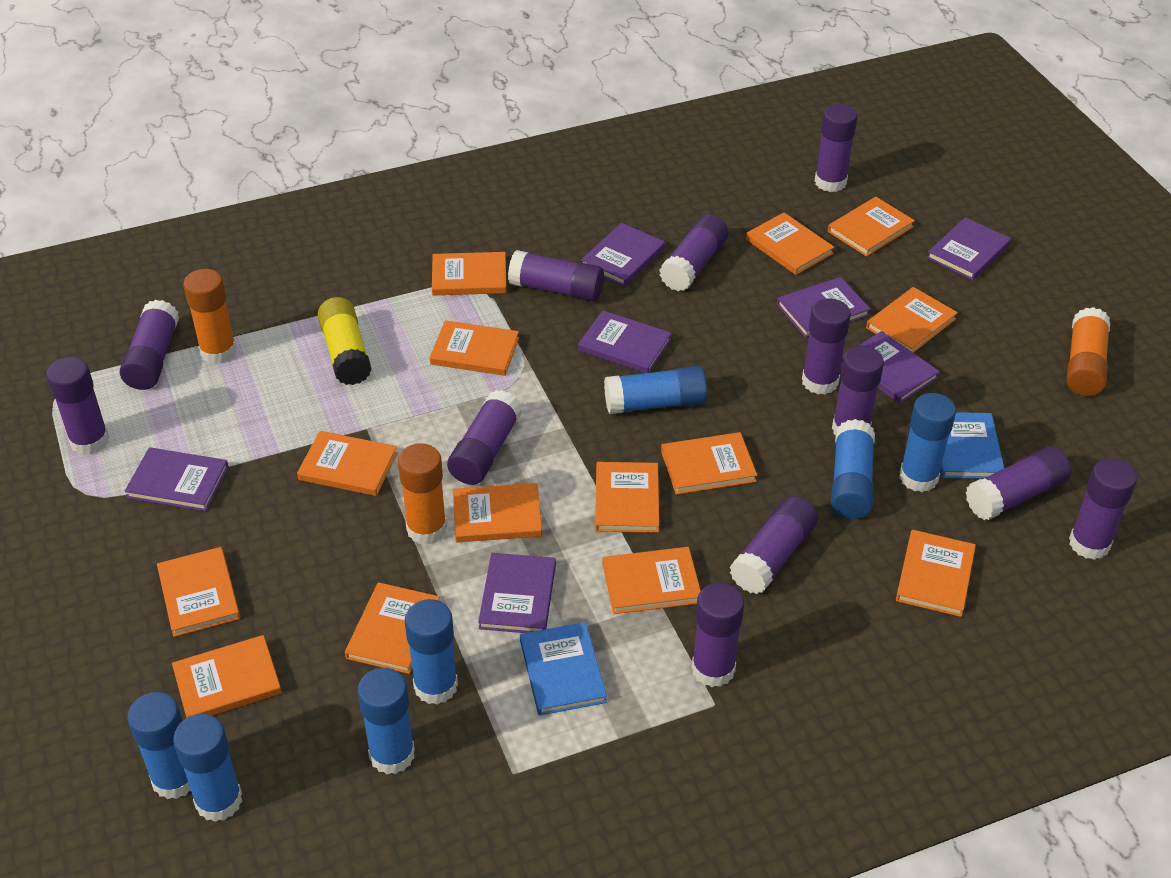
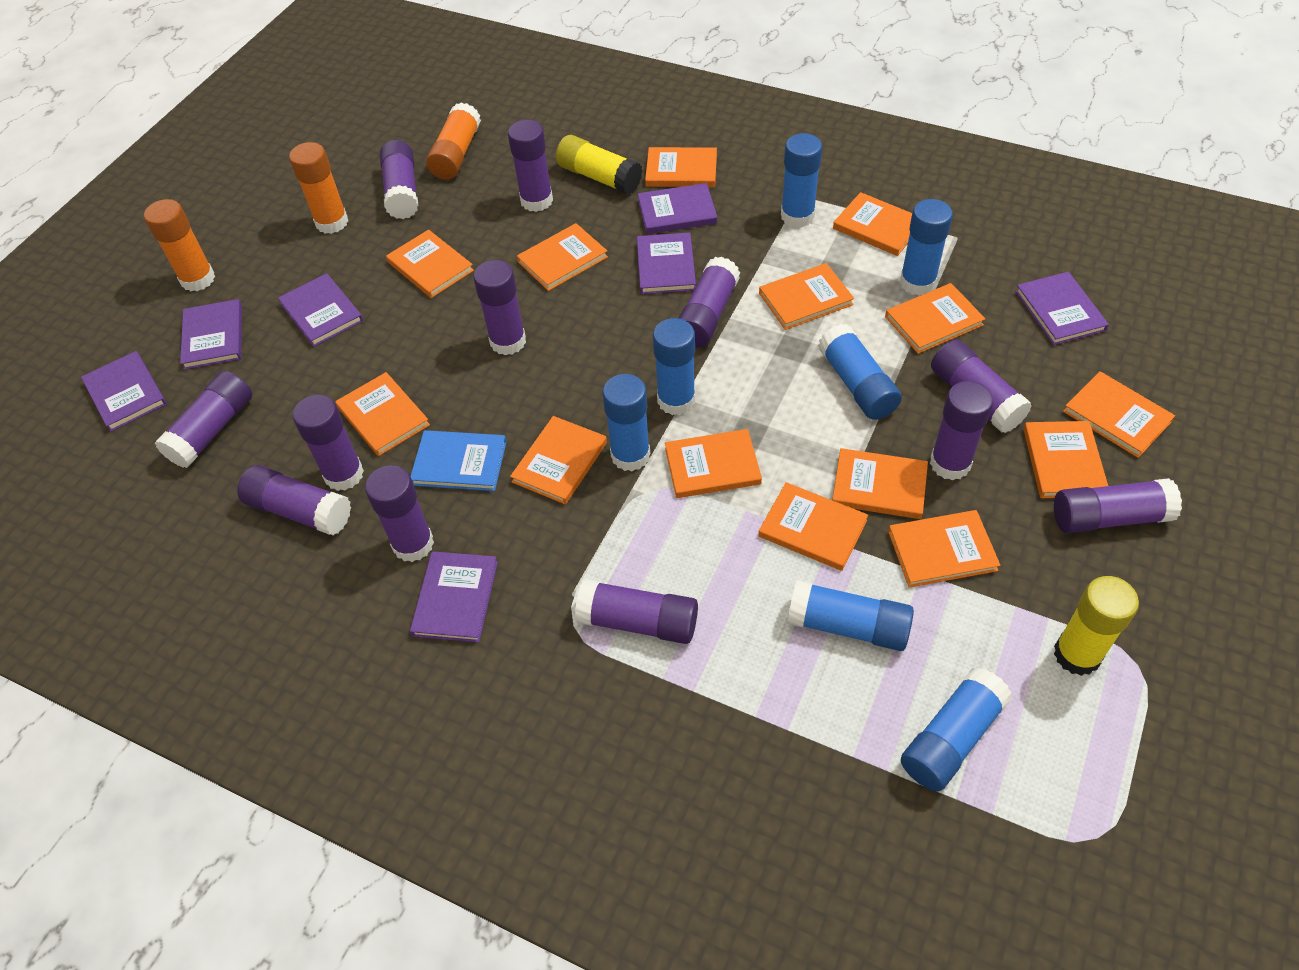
blue book: 2 -> 1
yellow glue stick: 1 -> 2

